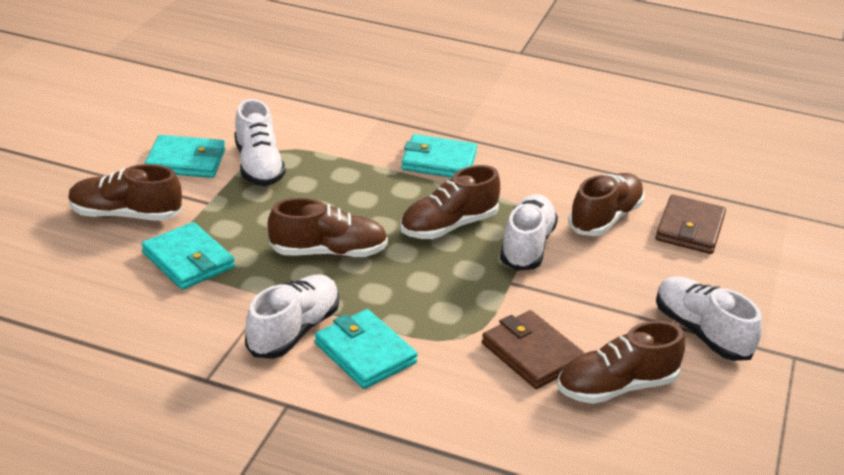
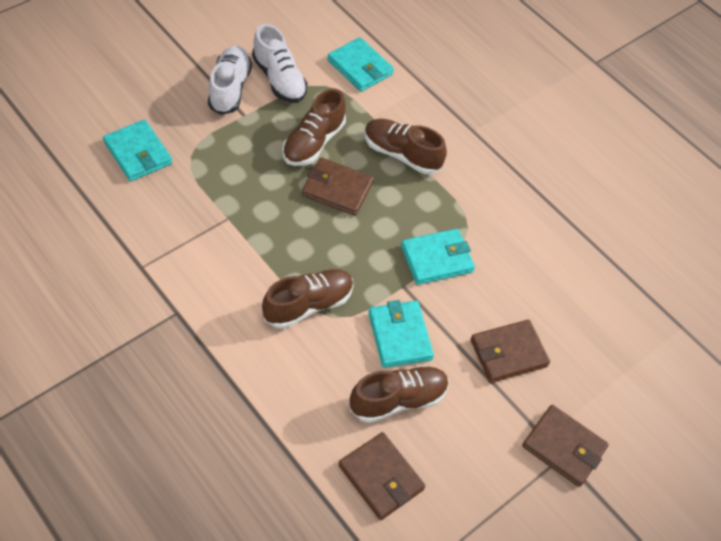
brown shoe: 5 -> 4
brown wallet: 2 -> 4
white shoe: 4 -> 2

